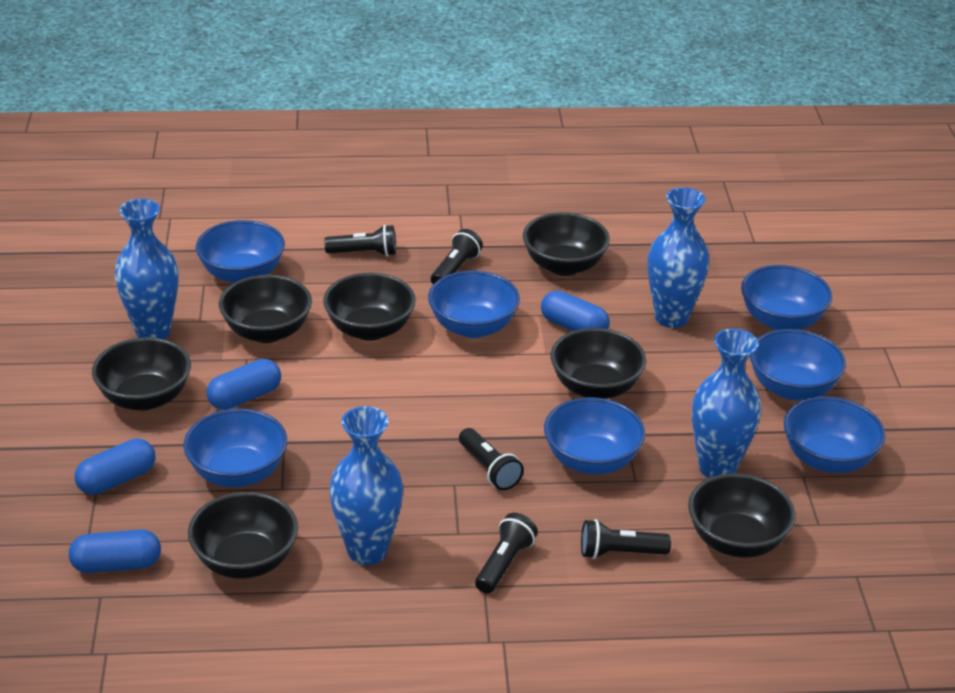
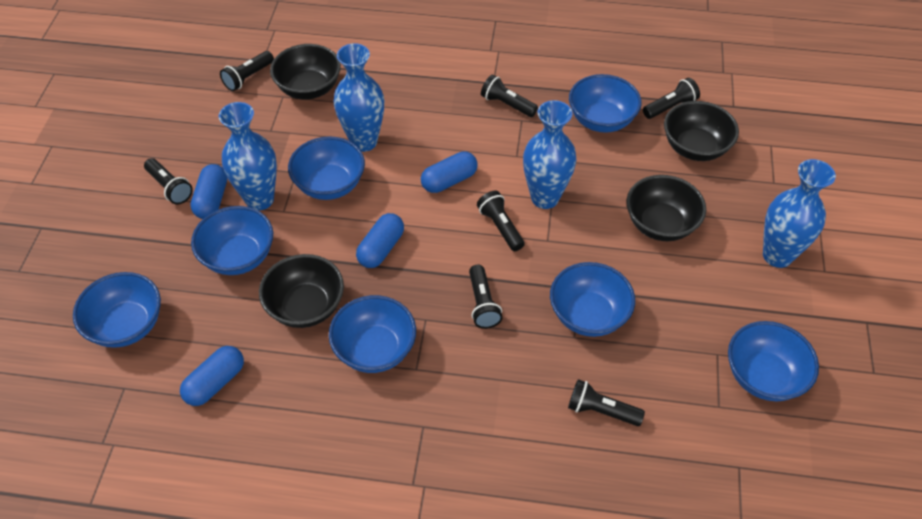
black bowl: 7 -> 4
black flashlight: 5 -> 7

